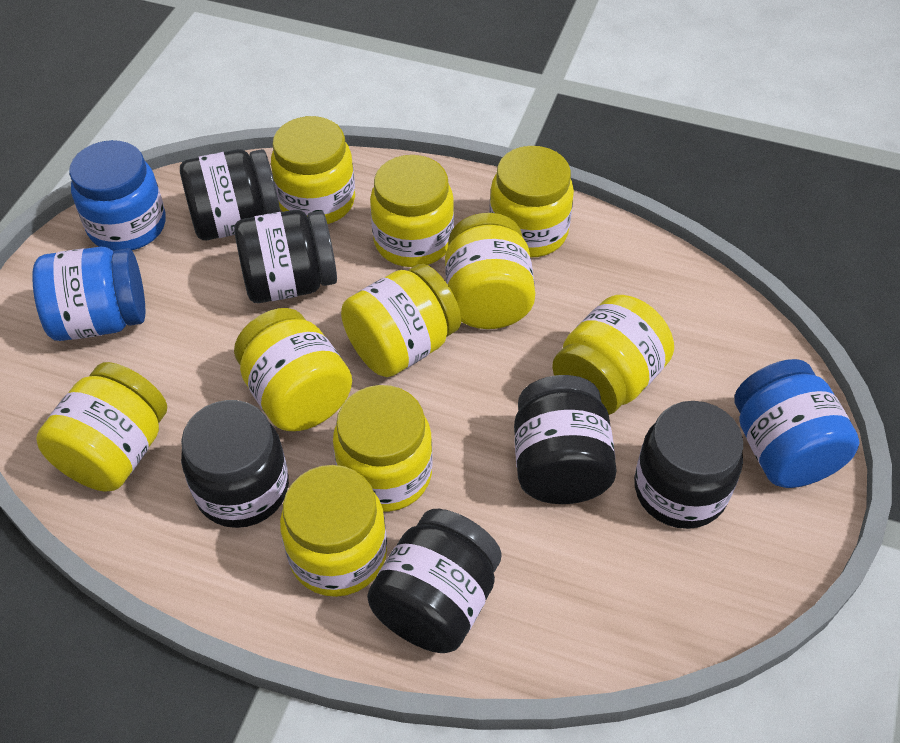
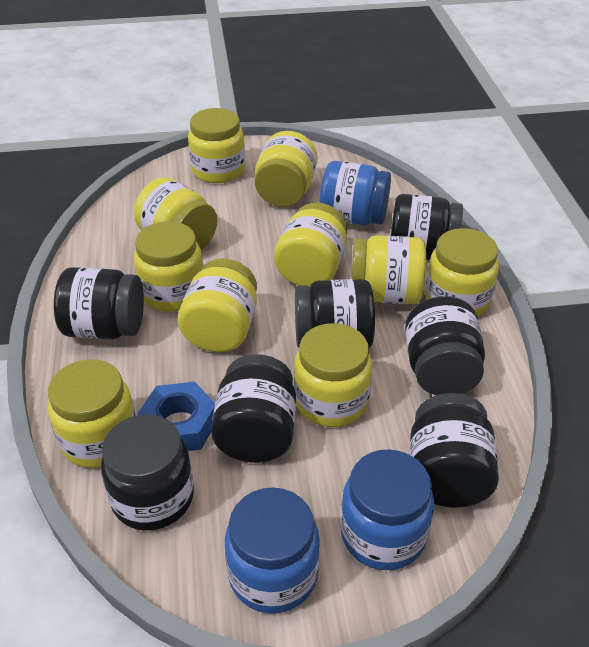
black jar: 6 -> 7
blue nut: 0 -> 1

